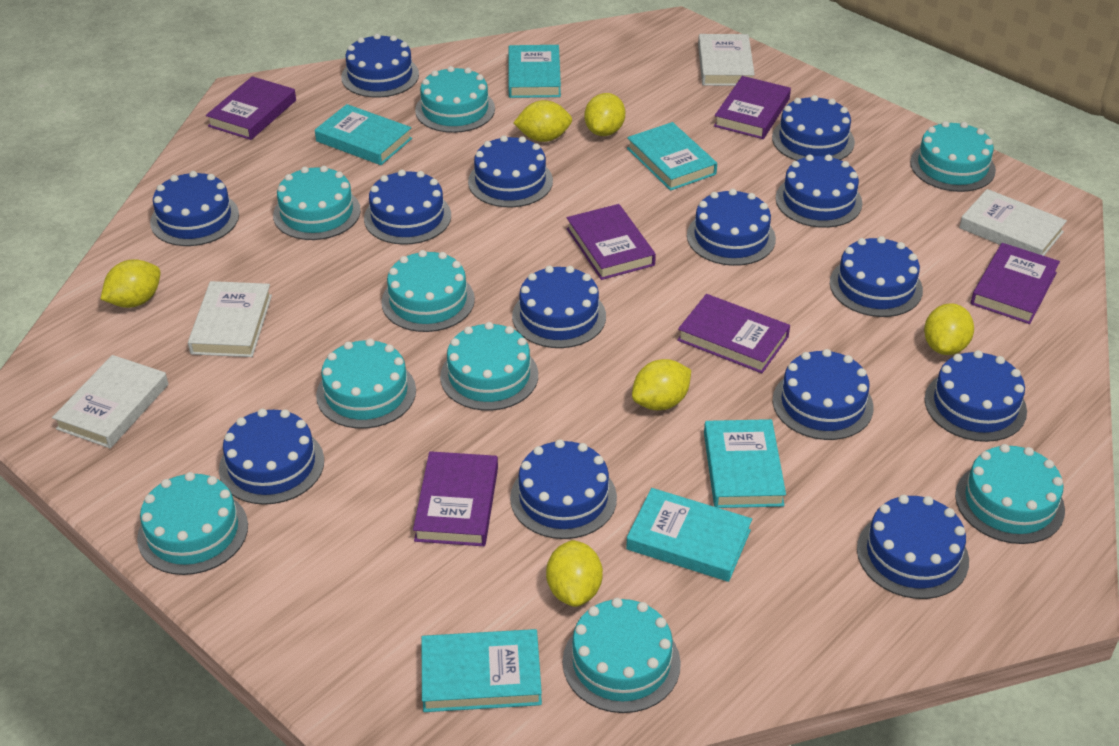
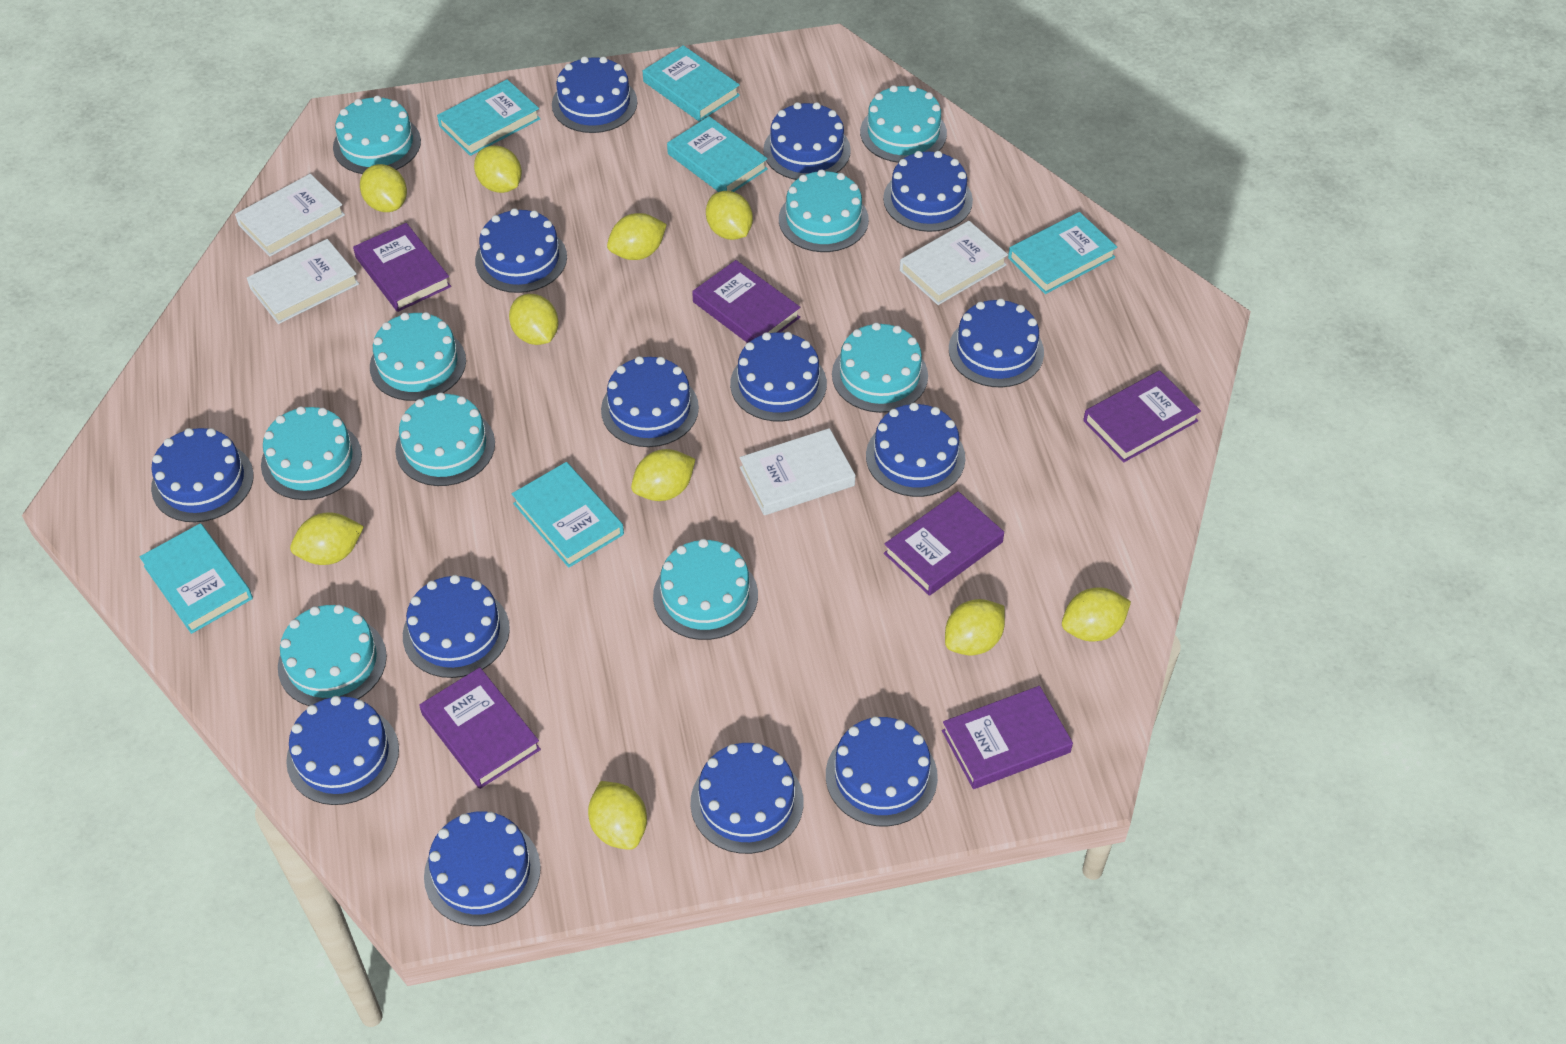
yellow lemon: 6 -> 10

